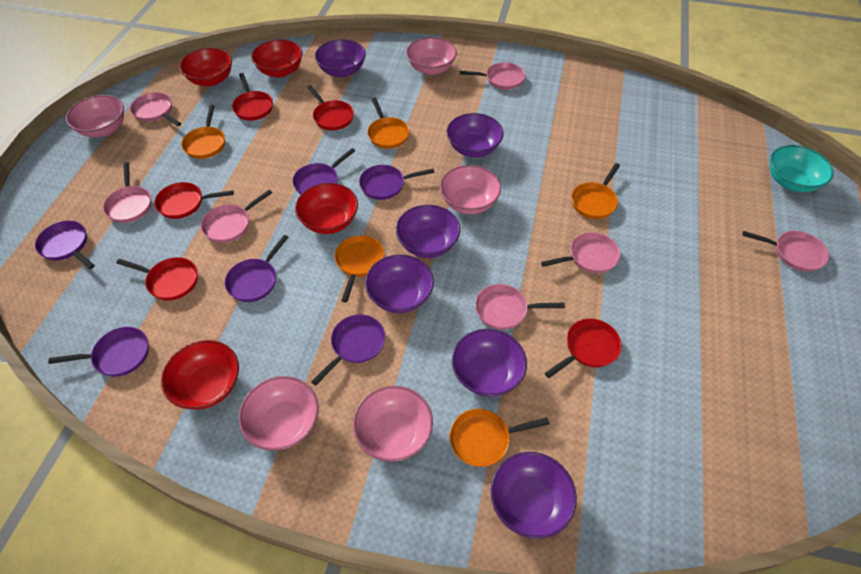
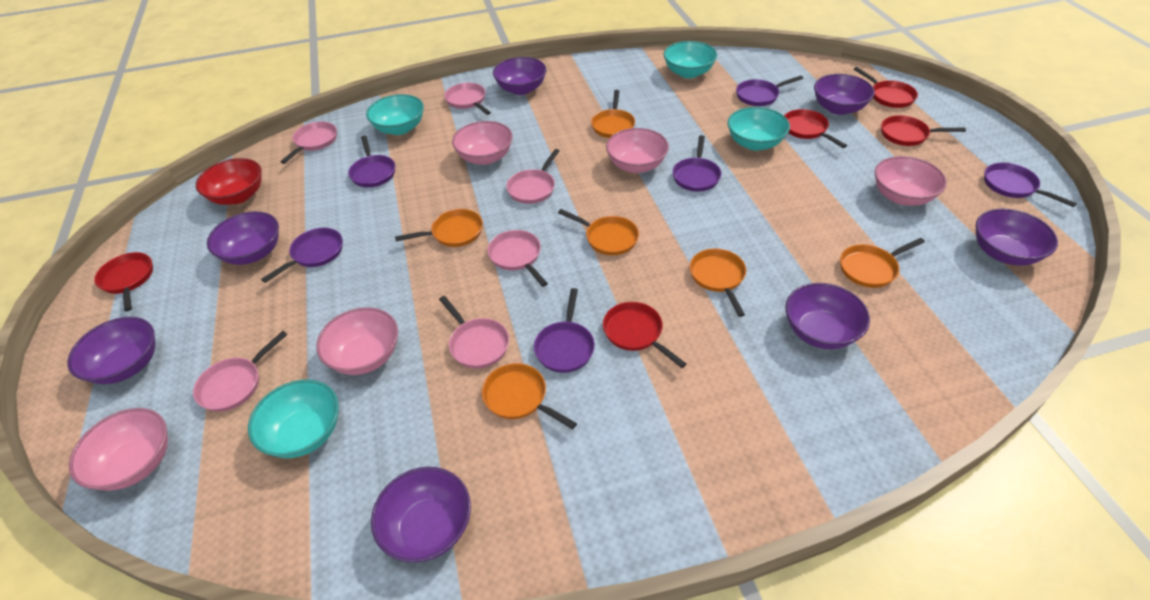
orange pan: 5 -> 6
pink pan: 7 -> 6
purple bowl: 6 -> 7
red bowl: 4 -> 1
turquoise bowl: 1 -> 4

